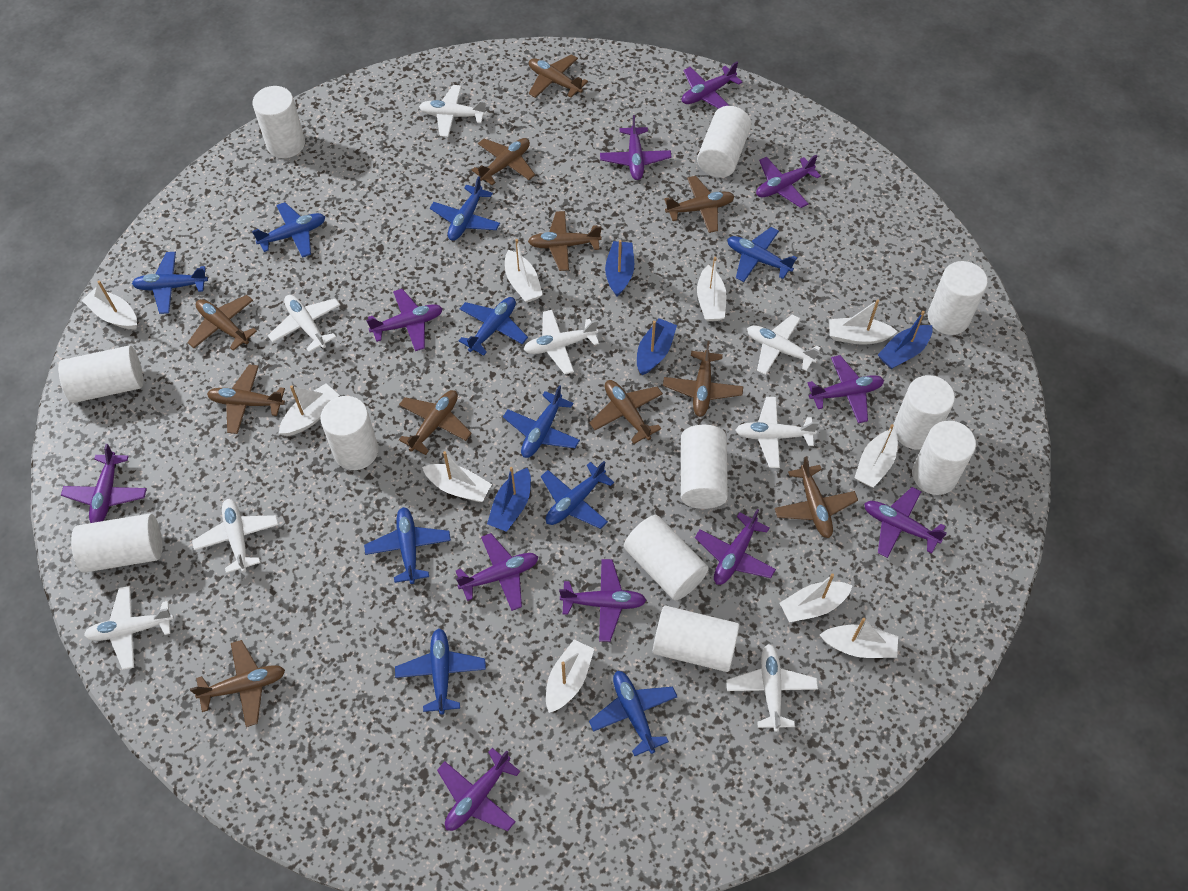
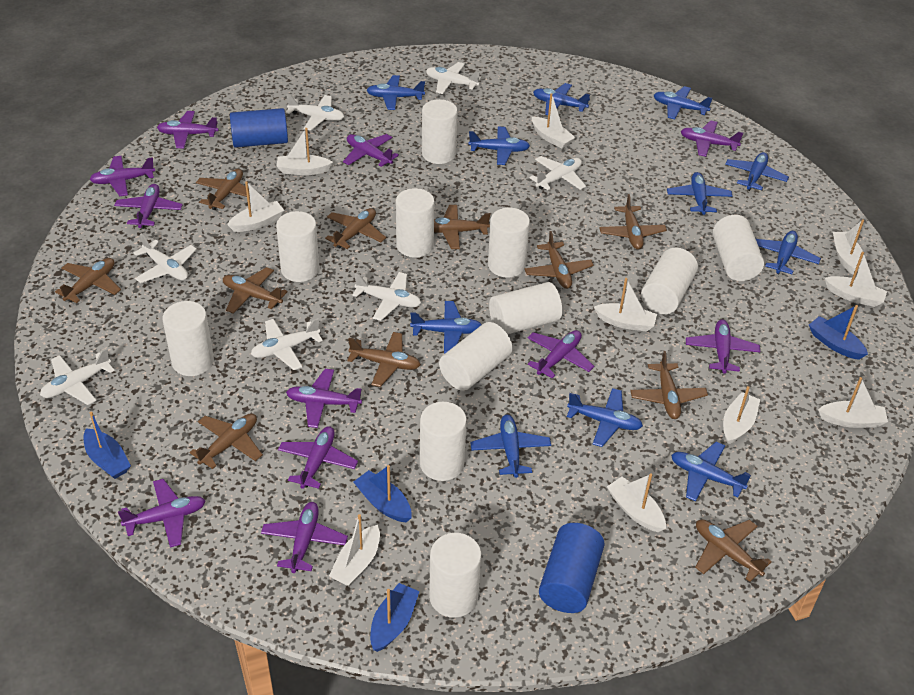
blue cylinder: 0 -> 2
blue plane: 10 -> 11
white plane: 8 -> 7

